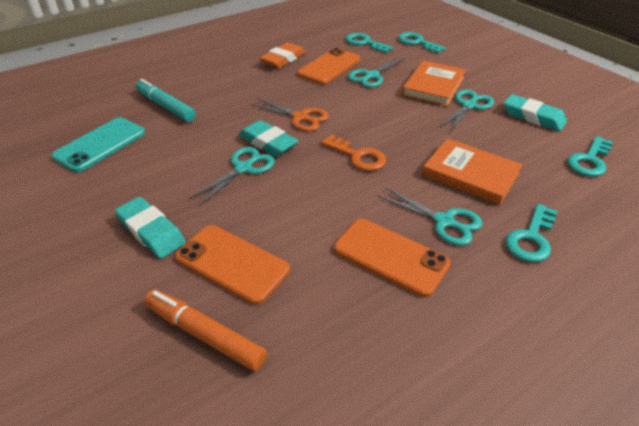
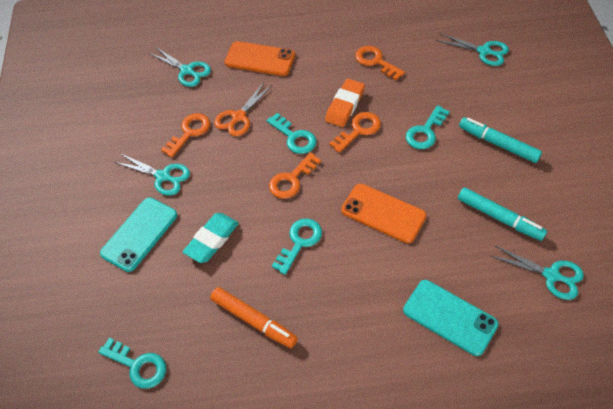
orange book: 2 -> 0
orange key: 1 -> 4
orange phone: 3 -> 2
turquoise eraser: 3 -> 1
turquoise marker: 1 -> 2
turquoise phone: 1 -> 2

